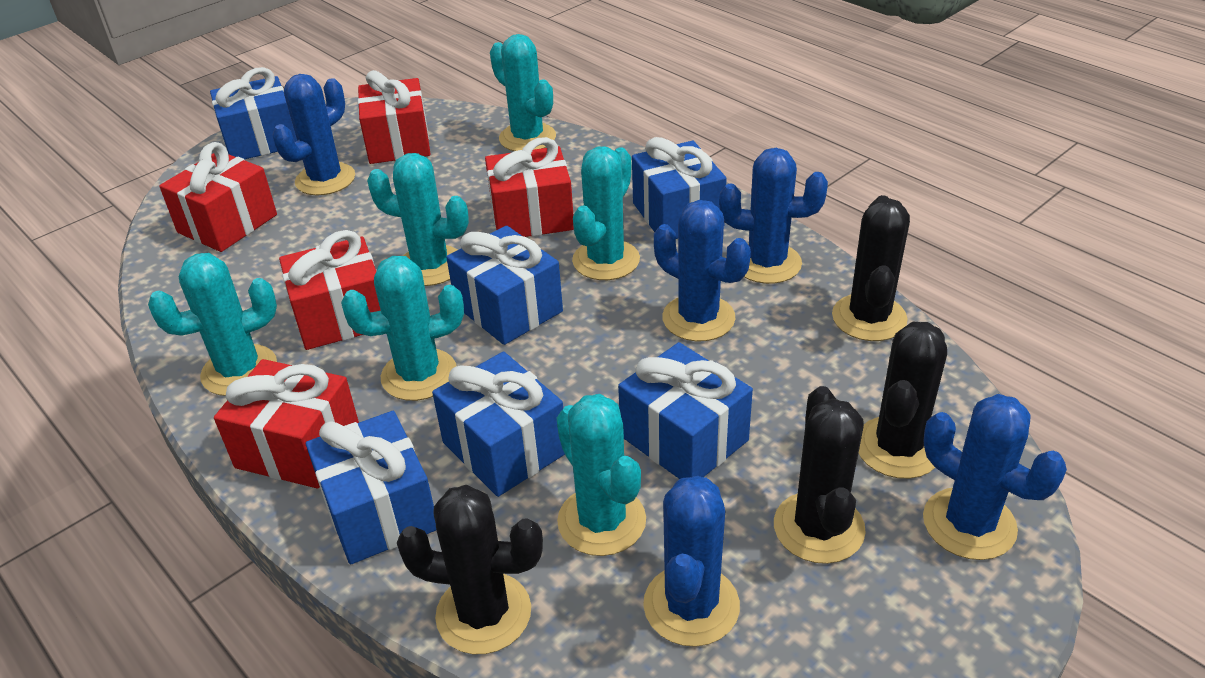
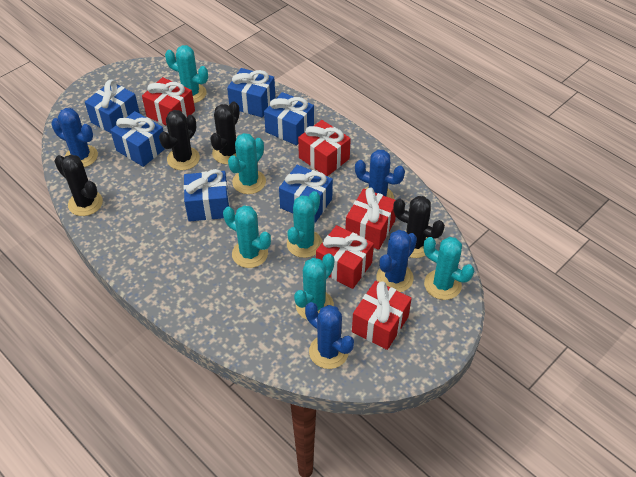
blue cactus: 5 -> 4

